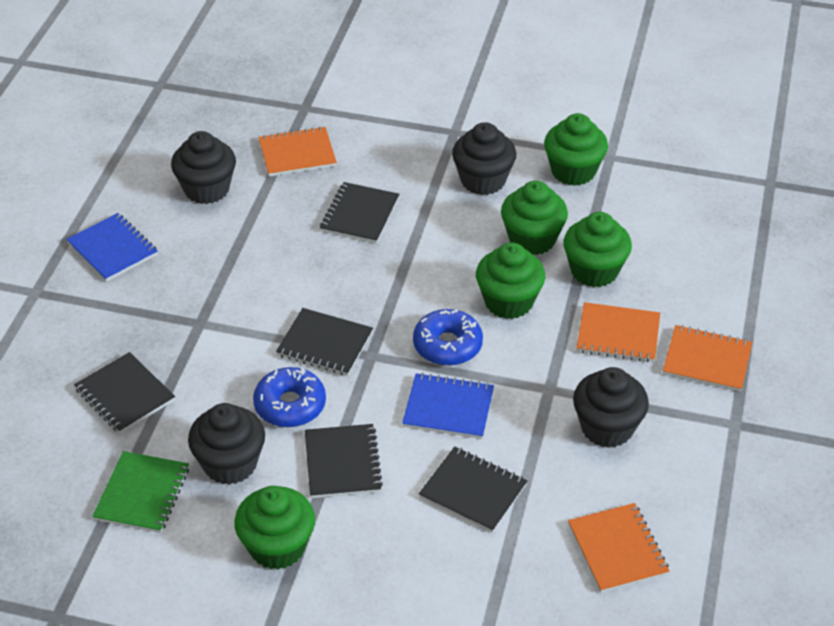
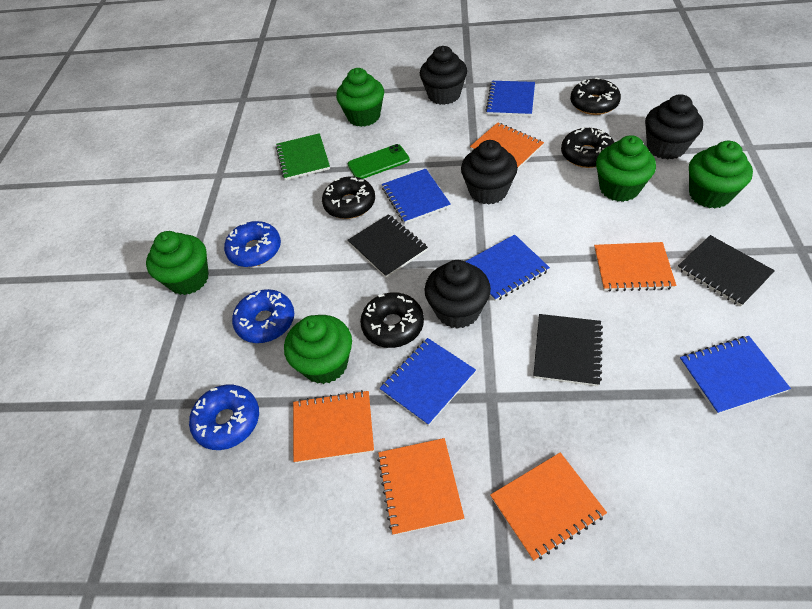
black donut: 0 -> 4
black notebook: 5 -> 3
blue donut: 2 -> 3
blue notebook: 2 -> 5
green phone: 0 -> 1
orange notebook: 4 -> 5

